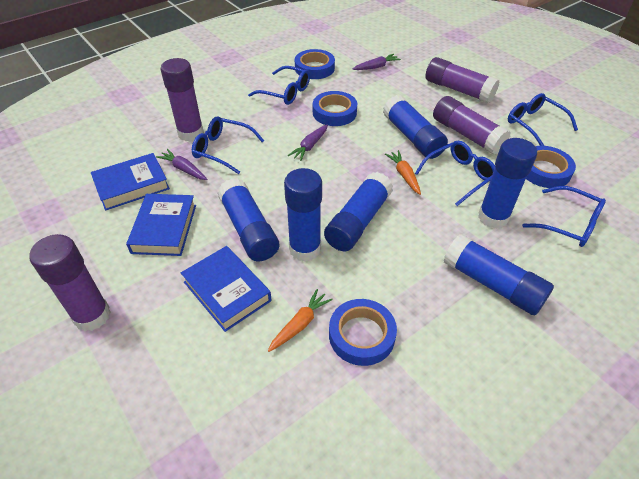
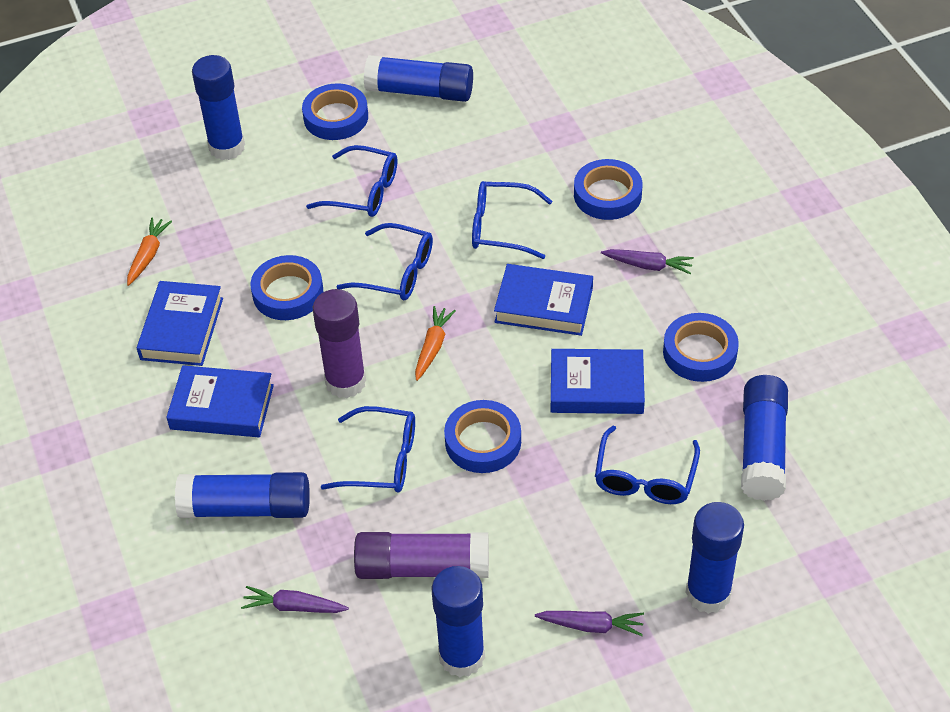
blue book: 3 -> 4
blue tape: 4 -> 5
purple glue stick: 4 -> 2

